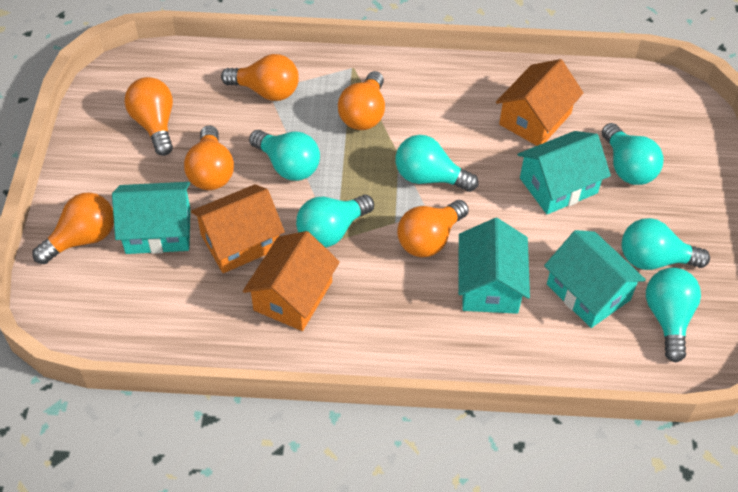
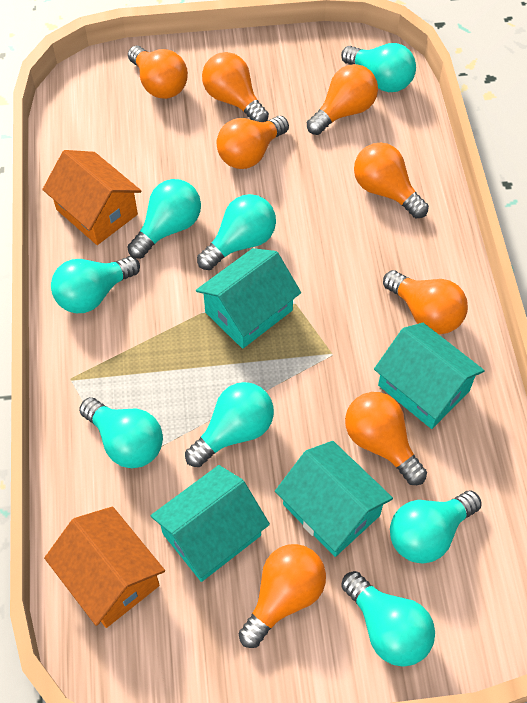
orange house: 3 -> 2
orange light bulb: 6 -> 8
turquoise light bulb: 6 -> 8

